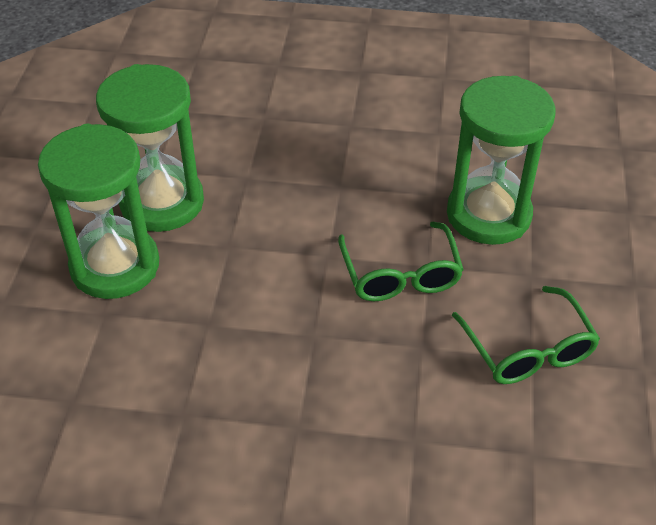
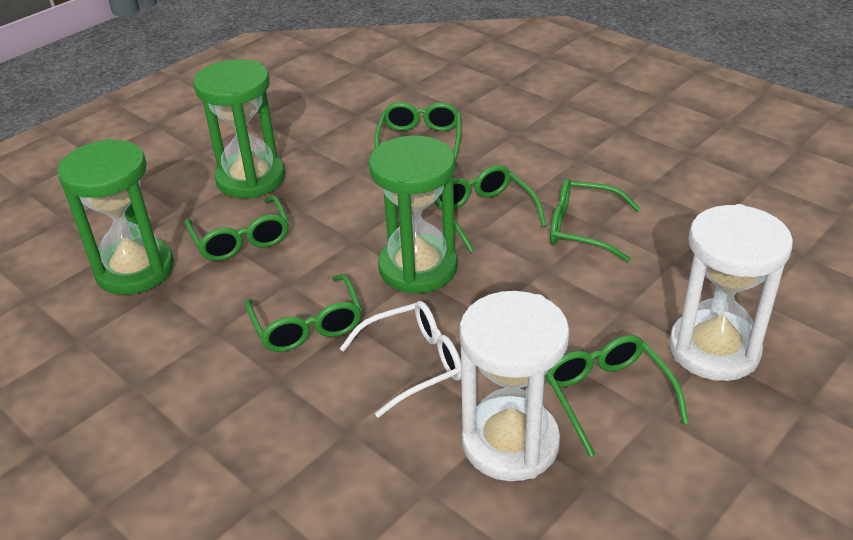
green glasses: 2 -> 6
white glasses: 0 -> 1
white hourglass: 0 -> 2

